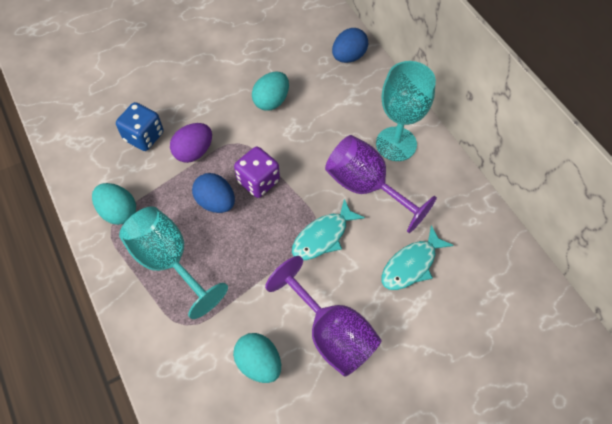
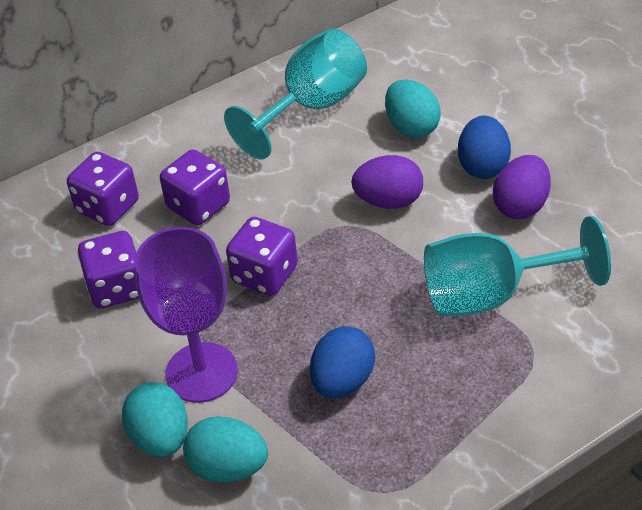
blue dice: 1 -> 0
purple dice: 1 -> 4
purple egg: 1 -> 2
purple goblet: 2 -> 1
turquoise fish: 2 -> 0

